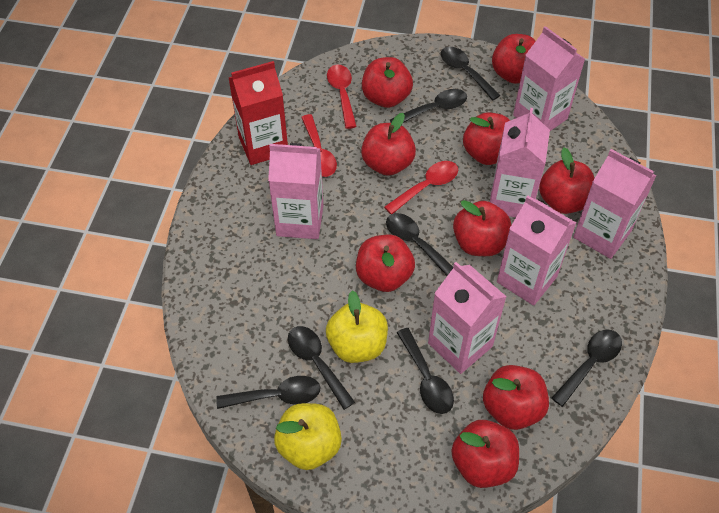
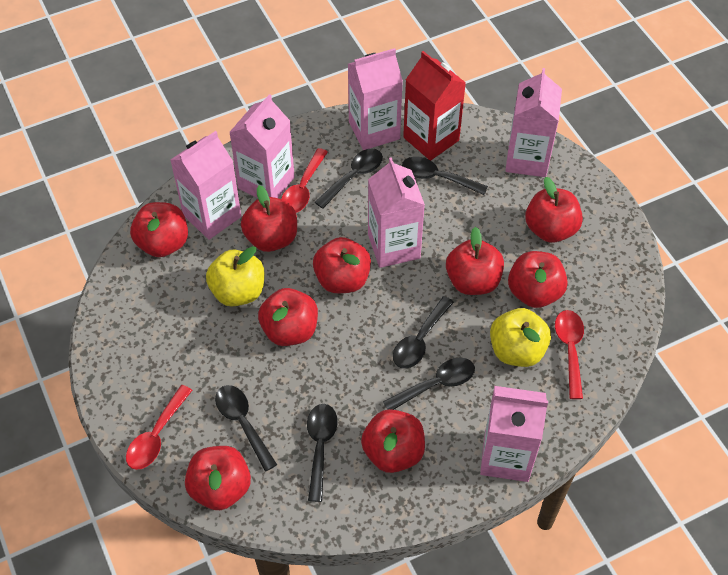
black spoon: 7 -> 6

